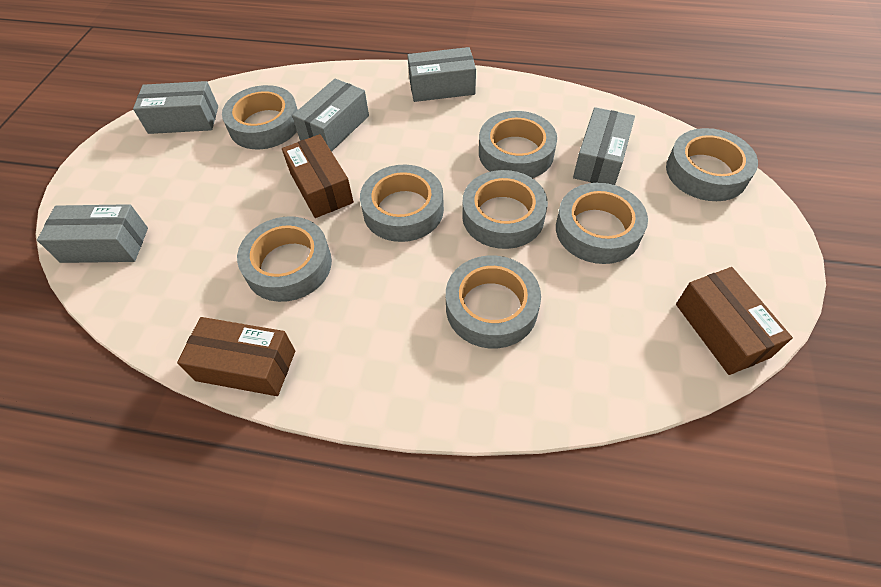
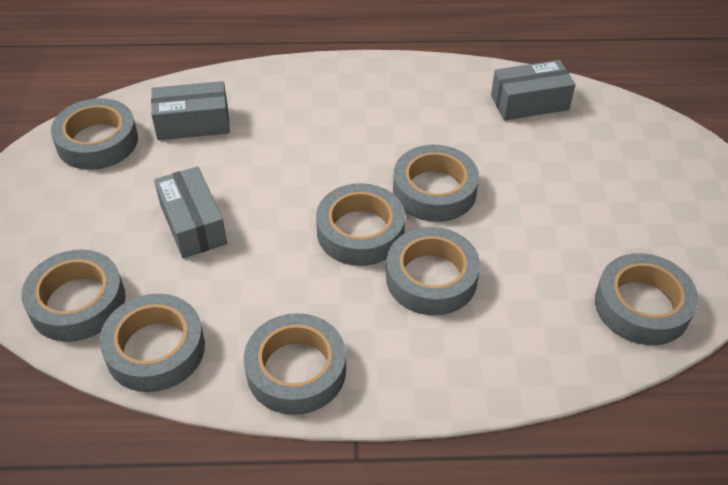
brown box: 3 -> 0
grey box: 5 -> 3

